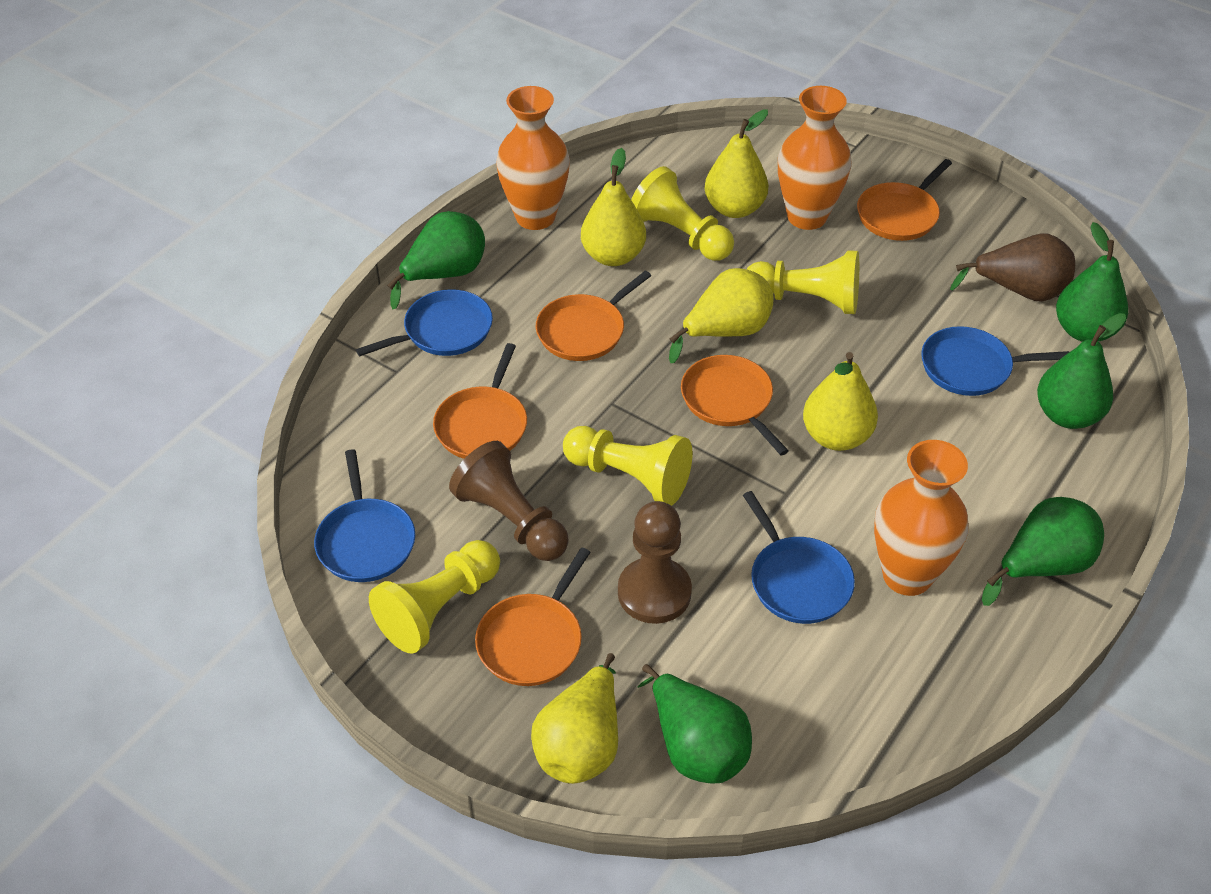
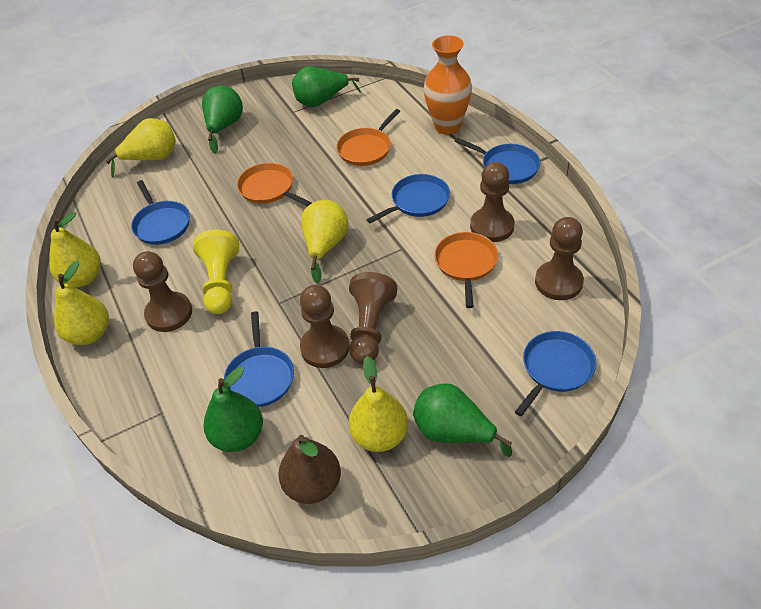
blue pan: 4 -> 5
brown pawn: 2 -> 5
green pear: 5 -> 4
orange pan: 5 -> 3
orange vase: 3 -> 1
yellow pawn: 4 -> 1

